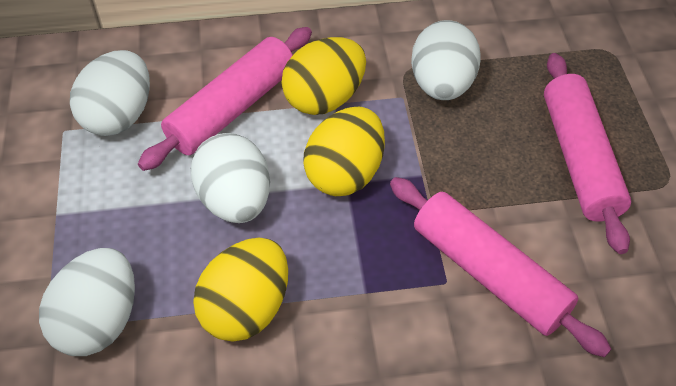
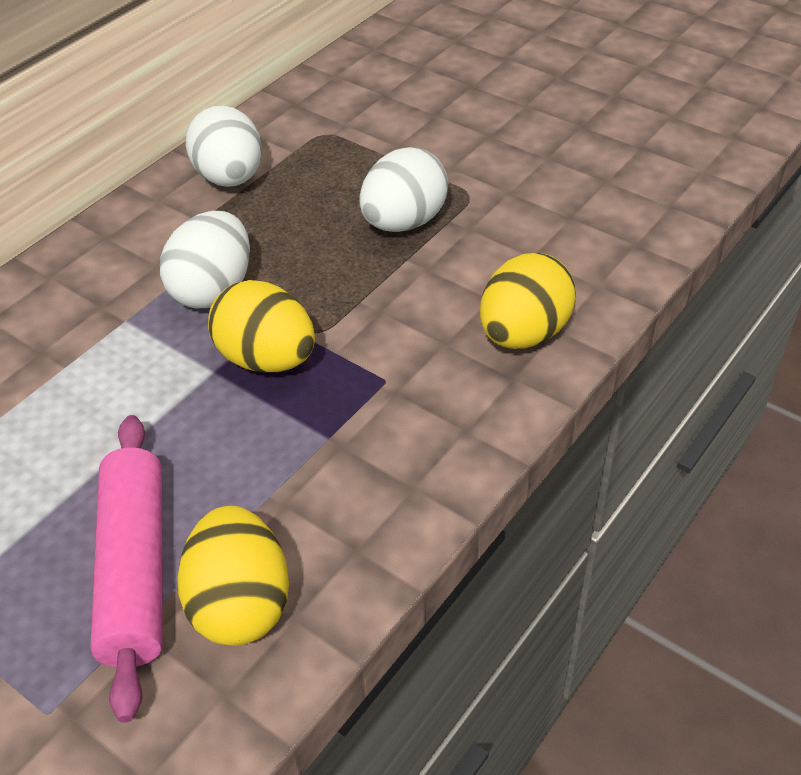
pink rolling pin: 3 -> 1
white egg: 4 -> 3

